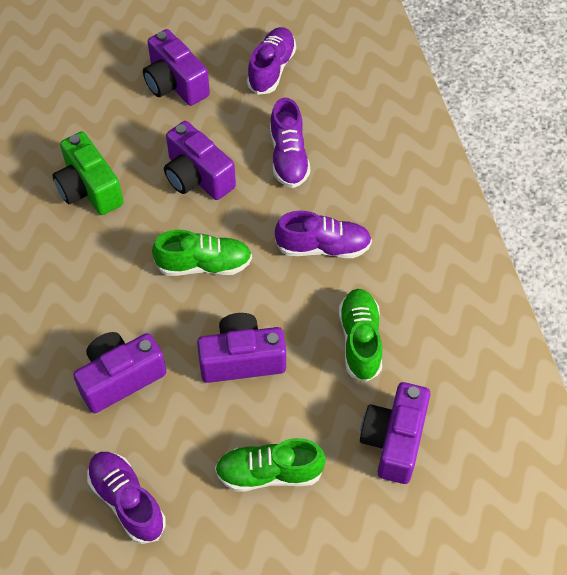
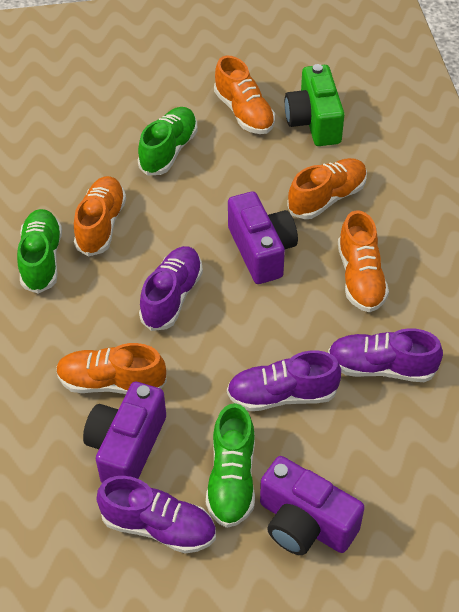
orange shoe: 0 -> 5
purple camera: 5 -> 3

